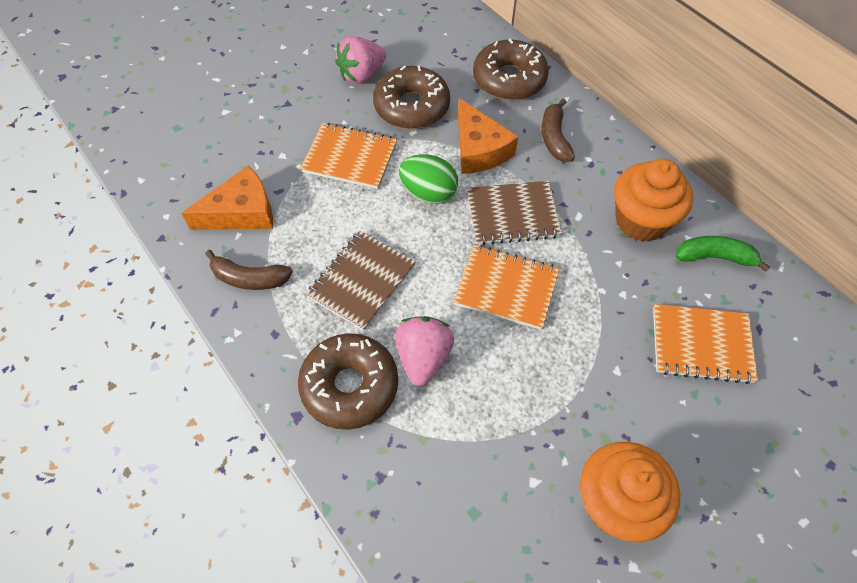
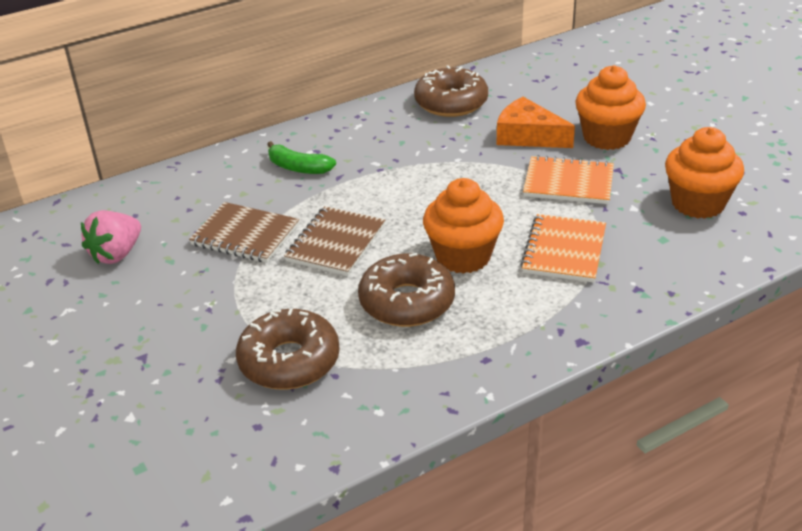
brown banana: 2 -> 0
green egg: 1 -> 0
orange cheese: 2 -> 1
orange cupcake: 2 -> 3
orange notebook: 3 -> 2
pink strawberry: 2 -> 1

